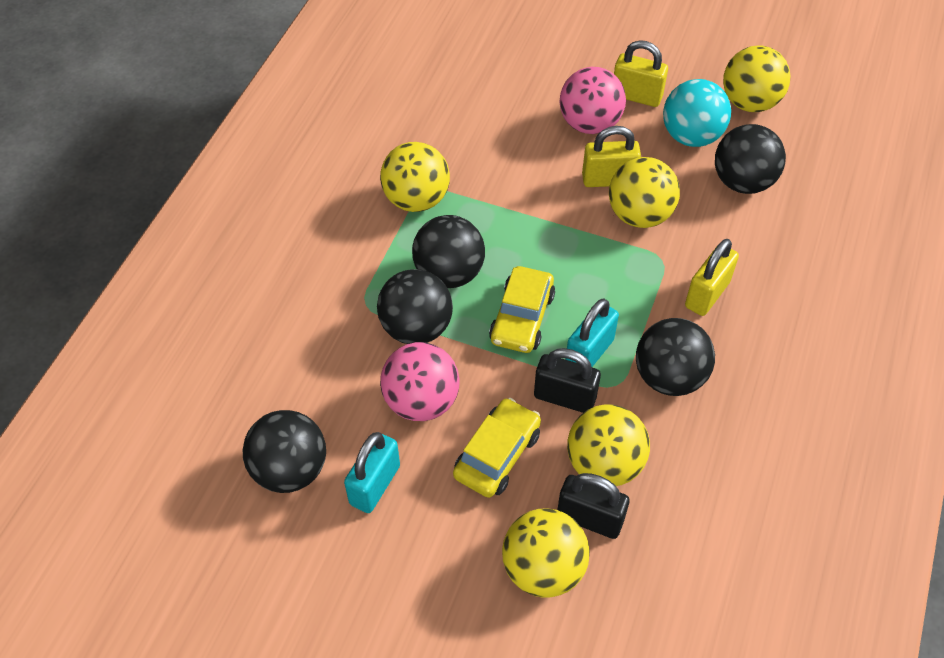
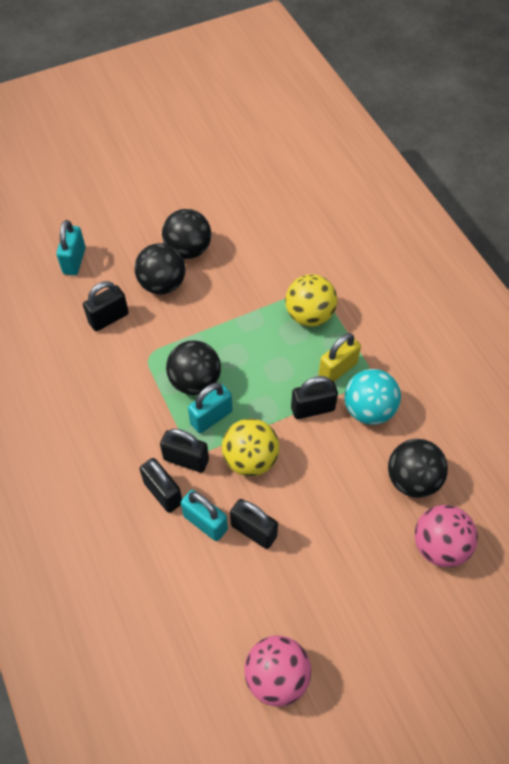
black ball: 5 -> 4
black padlock: 2 -> 5
turquoise padlock: 2 -> 3
yellow ball: 5 -> 2
yellow car: 2 -> 0
yellow padlock: 3 -> 1

